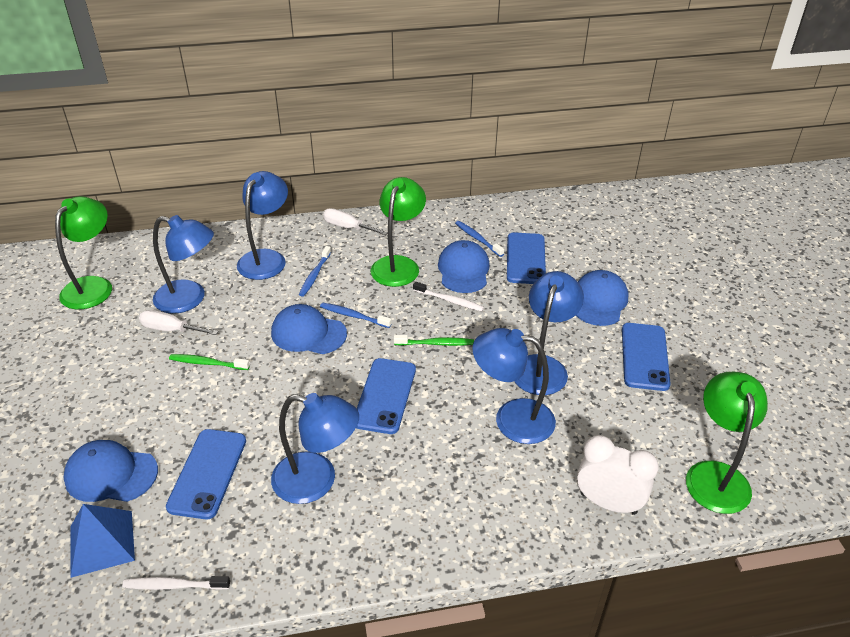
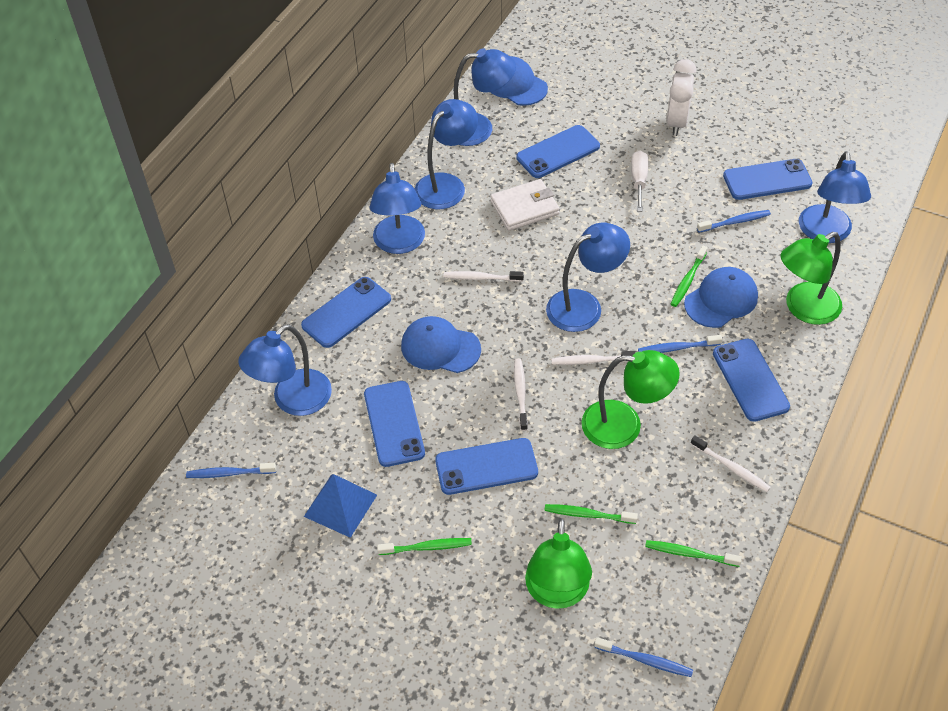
blue cap: 4 -> 3
blue lamp: 5 -> 6
blue phone: 4 -> 6
blue toothbrush: 3 -> 4
green toothbrush: 2 -> 4
white screwdriver: 2 -> 1
white toothbrush: 2 -> 4
white wallet: 0 -> 1

